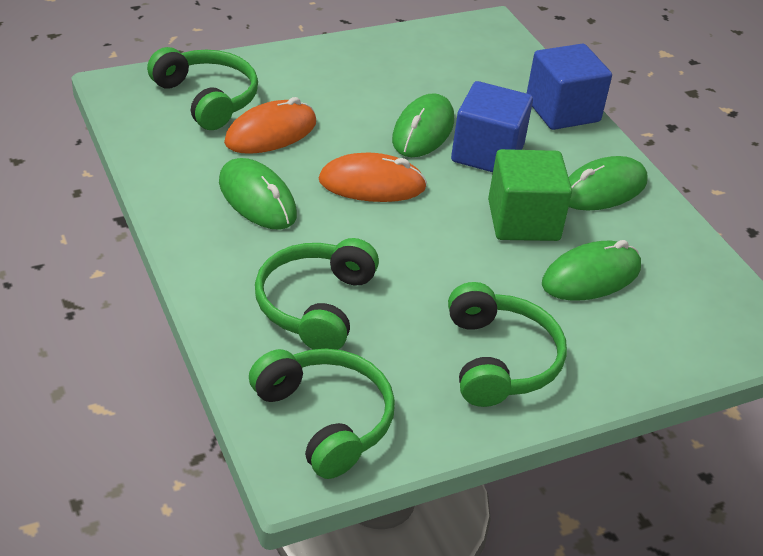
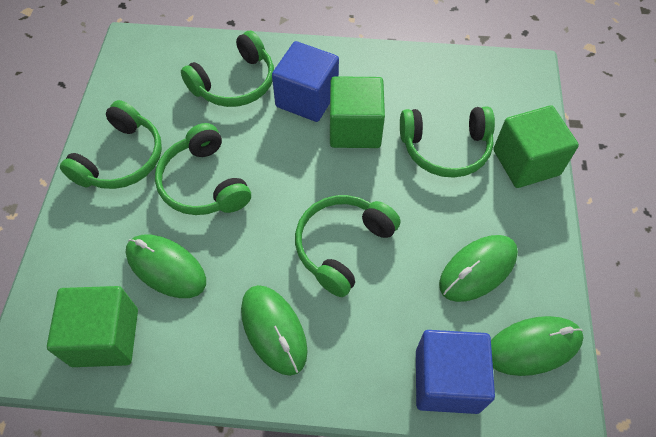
green cube: 1 -> 3
green headphones: 4 -> 5
orange mouse: 2 -> 0

